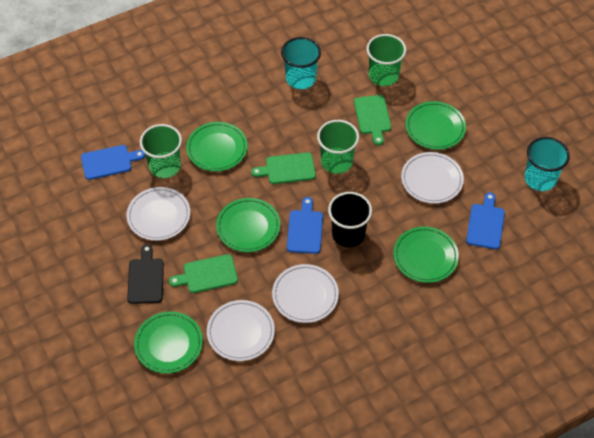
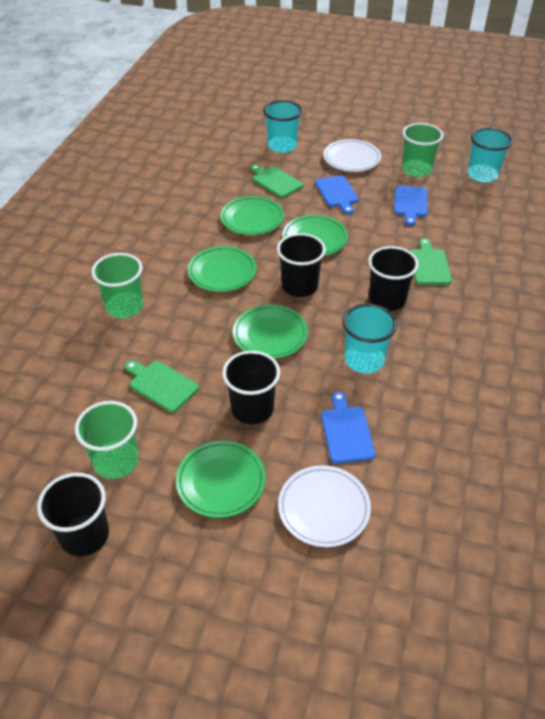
black cup: 1 -> 4
black cutting board: 1 -> 0
turquoise cup: 2 -> 3
white plate: 4 -> 2

